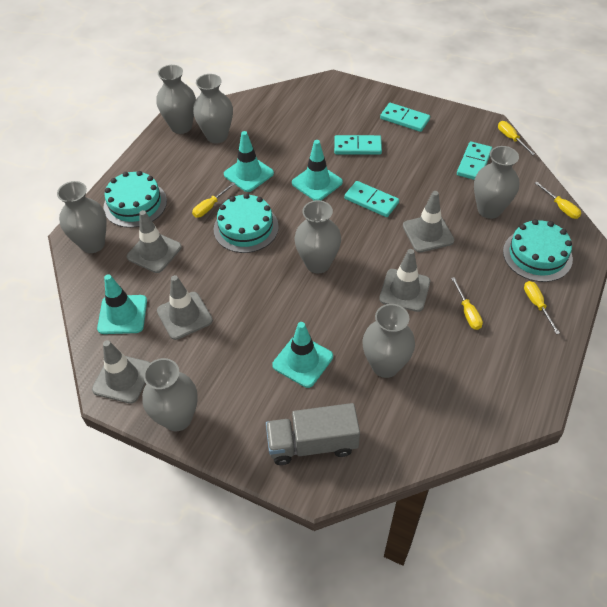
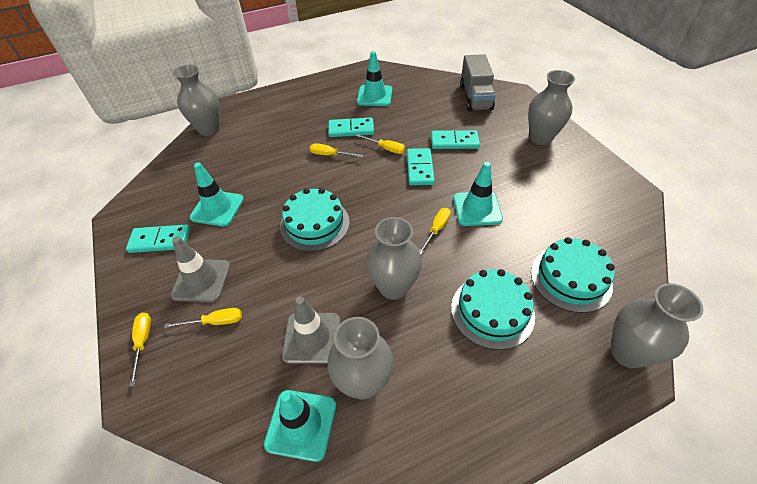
grey traffic cone: 5 -> 2
grey vase: 7 -> 5

